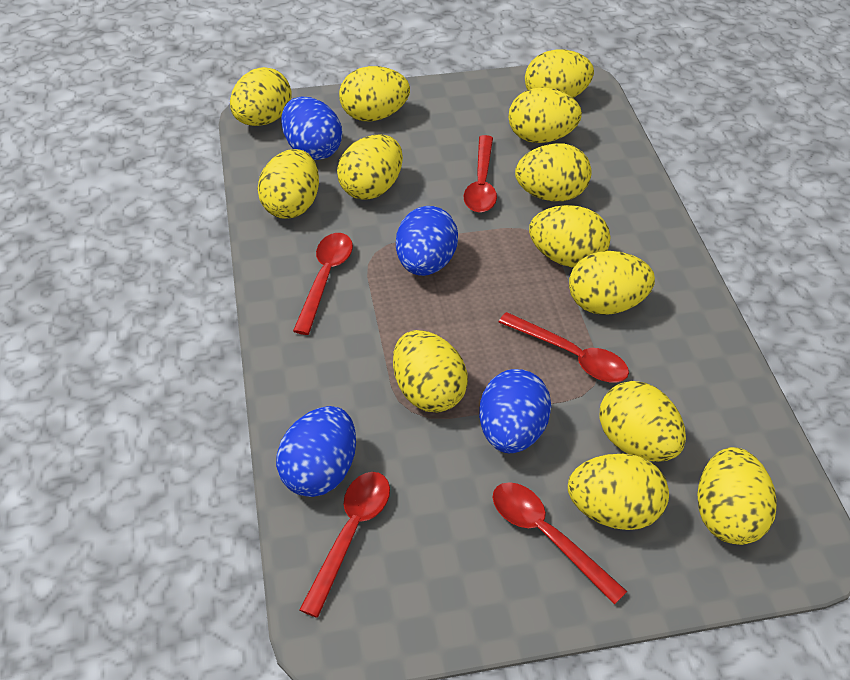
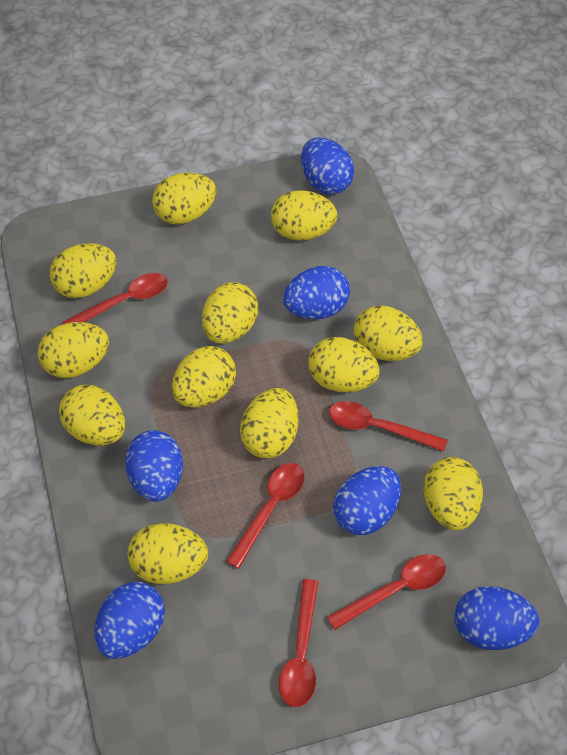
blue egg: 4 -> 6
yellow egg: 13 -> 12

